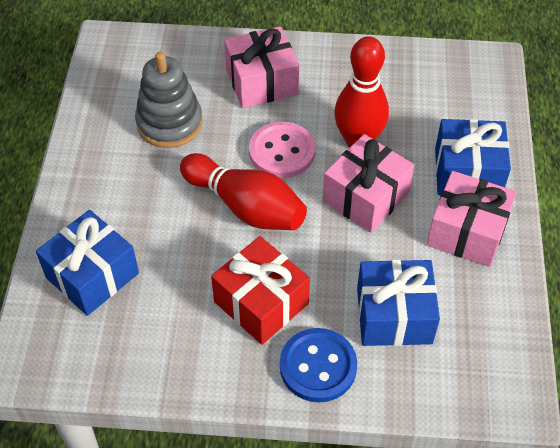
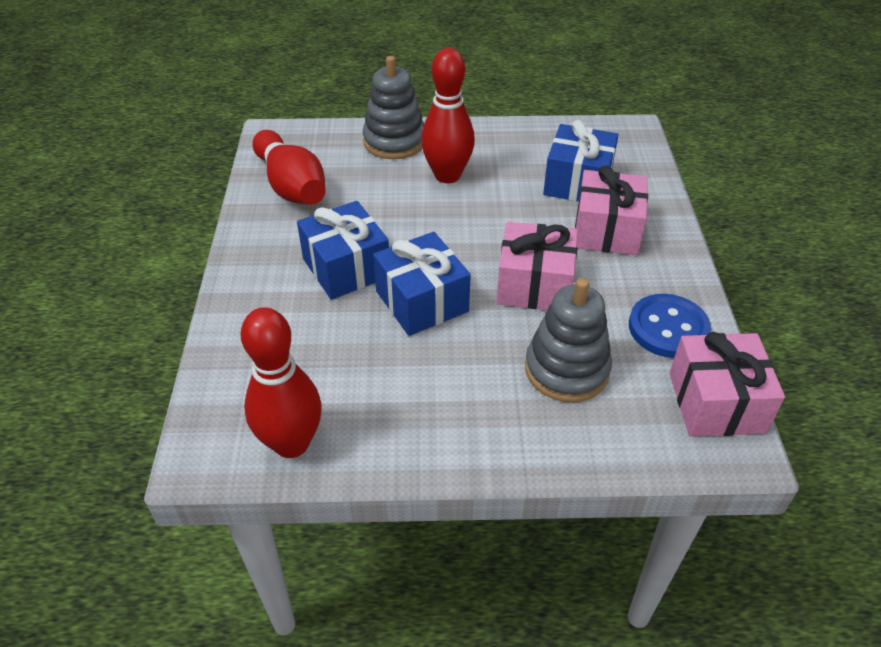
grey stacking toy: 1 -> 2
pink button: 1 -> 0
red bowling pin: 2 -> 3
red gift: 1 -> 0

